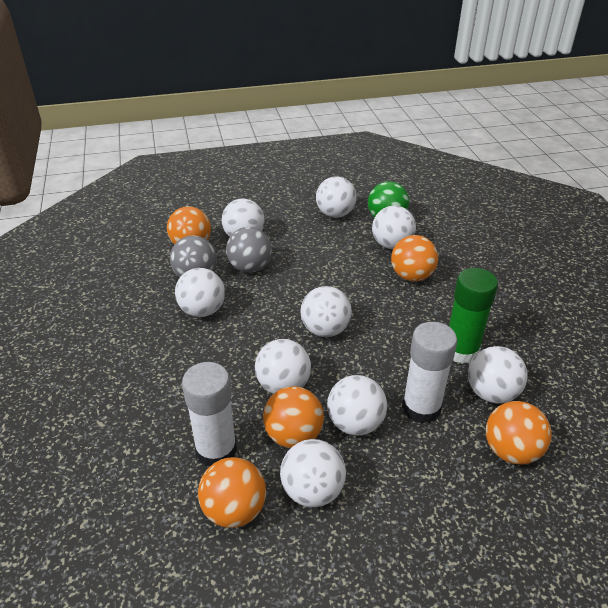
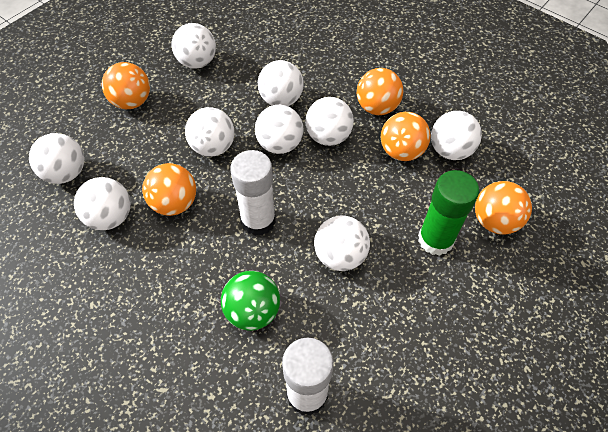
grey ball: 2 -> 0

